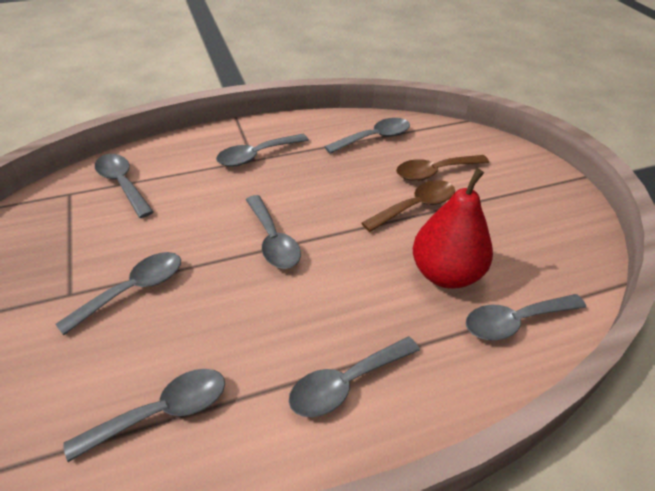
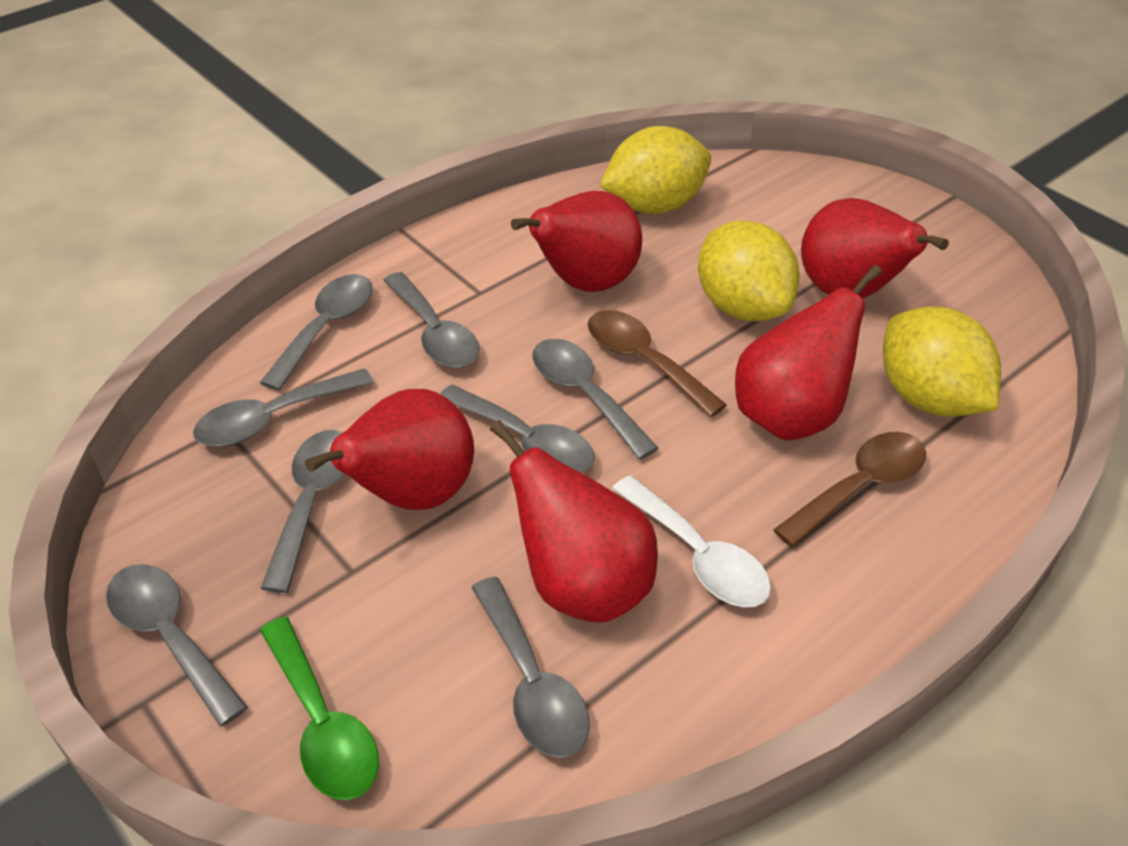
green spoon: 0 -> 1
red pear: 1 -> 5
white spoon: 0 -> 1
yellow lemon: 0 -> 3

